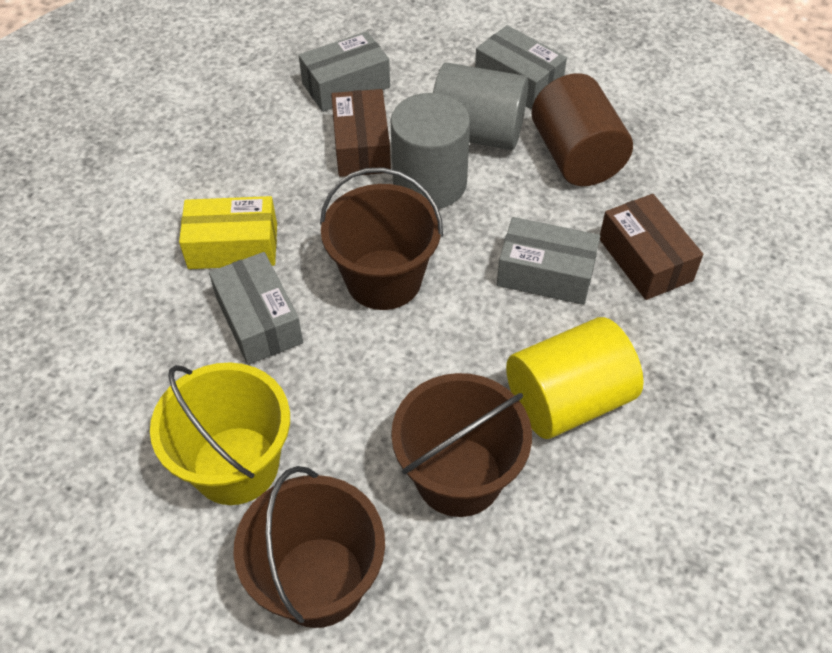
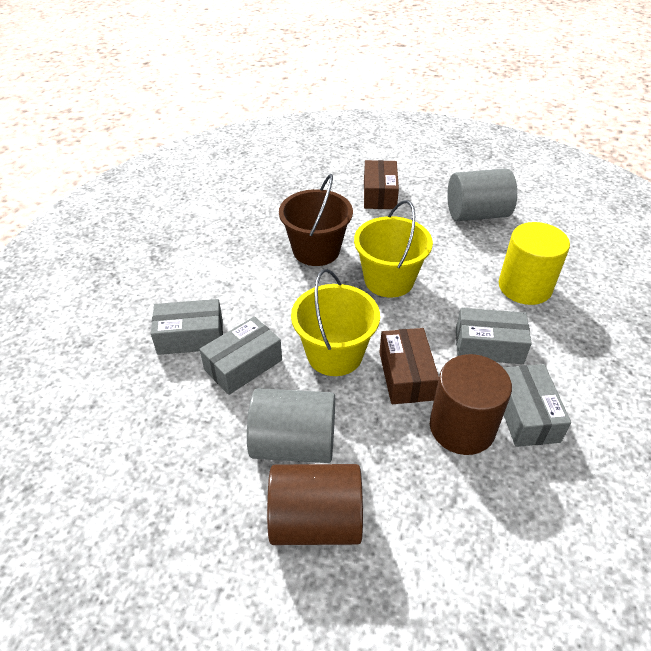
brown bucket: 3 -> 1
brown cylinder: 1 -> 2
yellow box: 1 -> 0
yellow bucket: 1 -> 2

